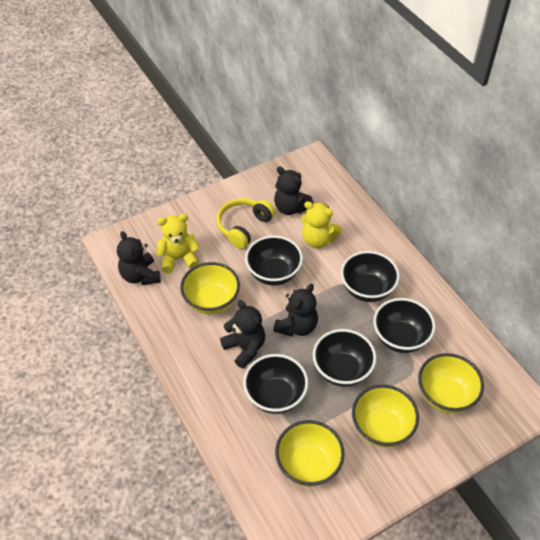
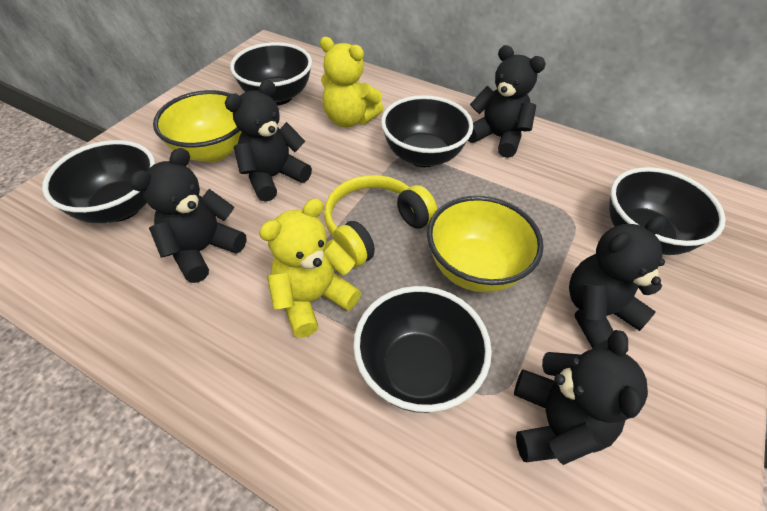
black teddy bear: 4 -> 5
yellow bowl: 4 -> 2

